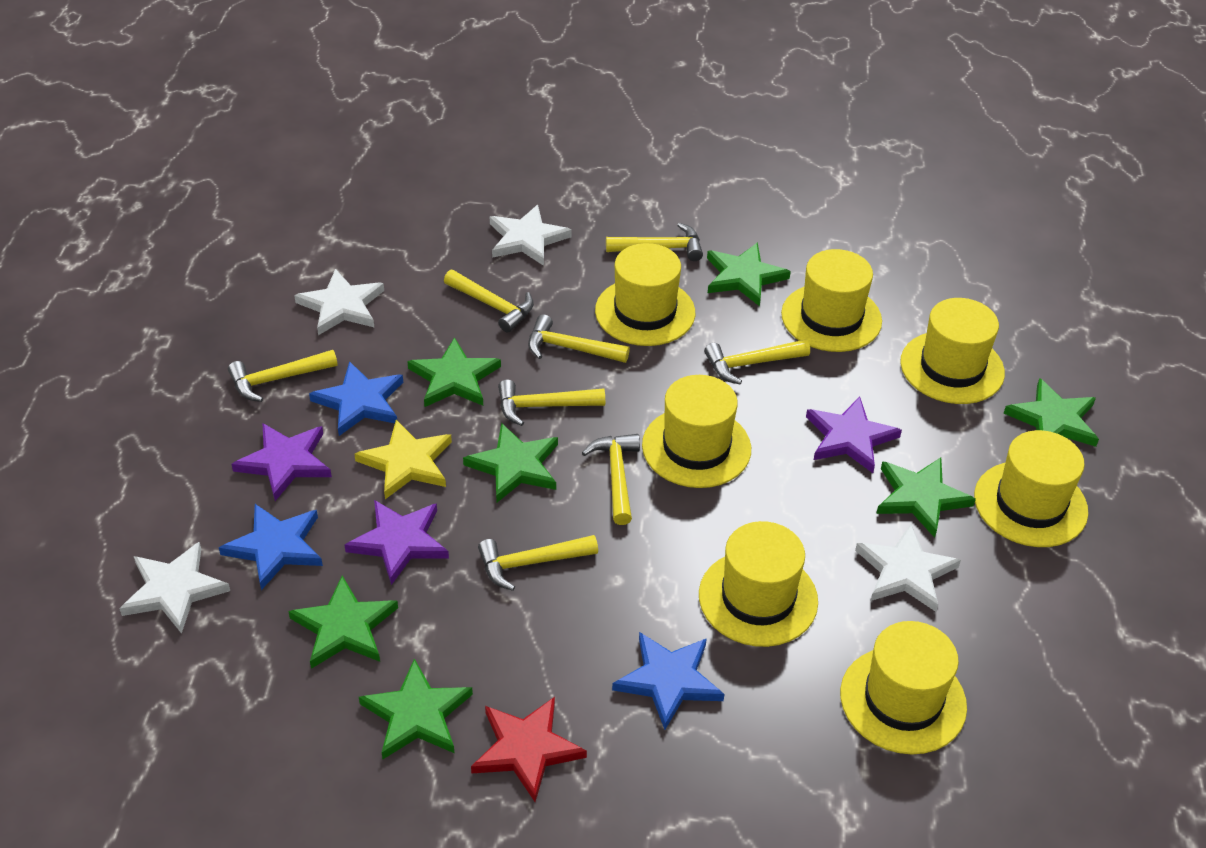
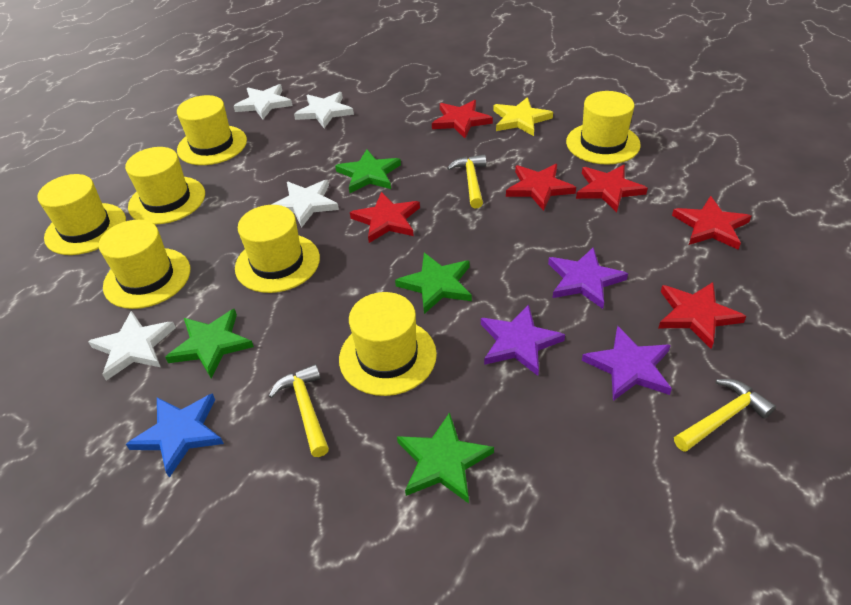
blue star: 3 -> 1
green star: 7 -> 4
red star: 1 -> 6
yellow hammer: 8 -> 3

